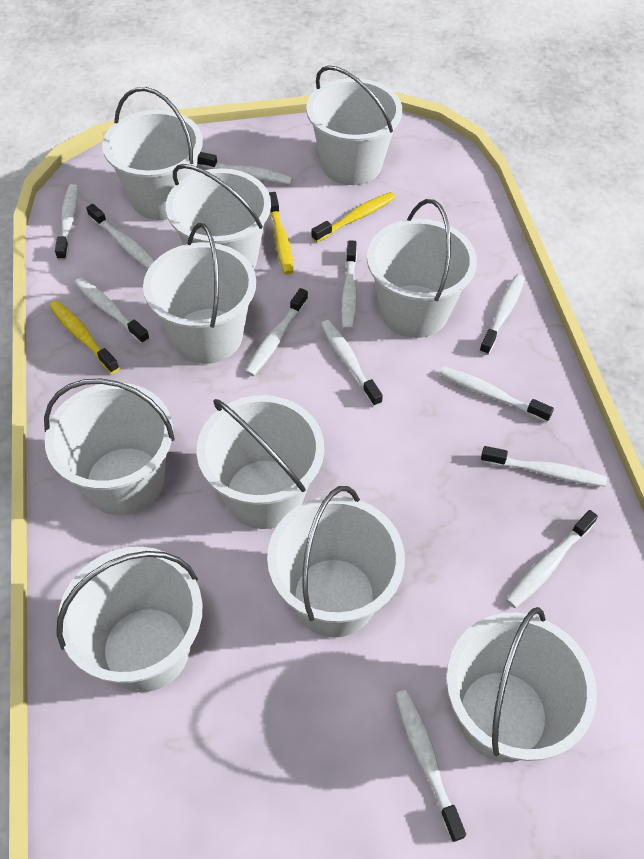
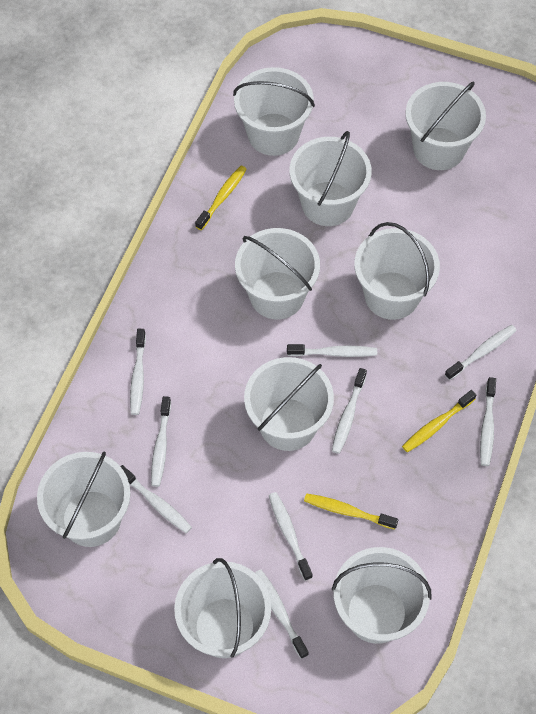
white bucket: 10 -> 9
white toothbrush: 12 -> 9

